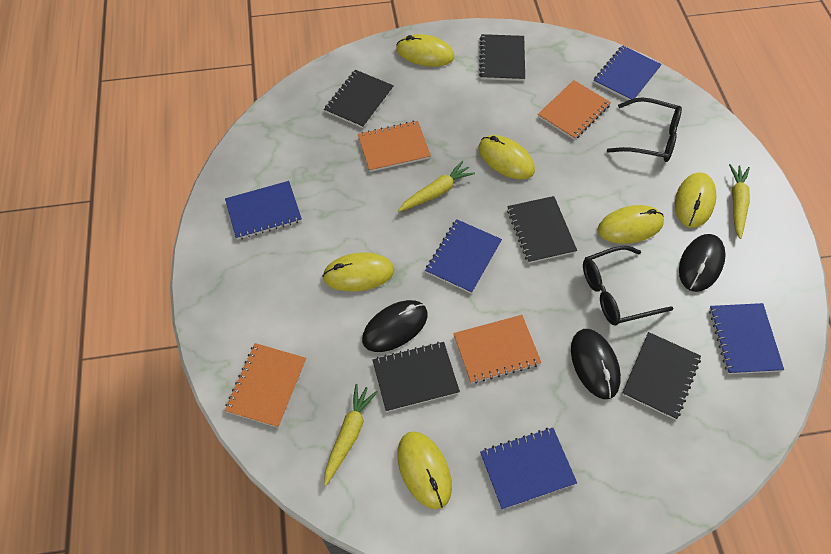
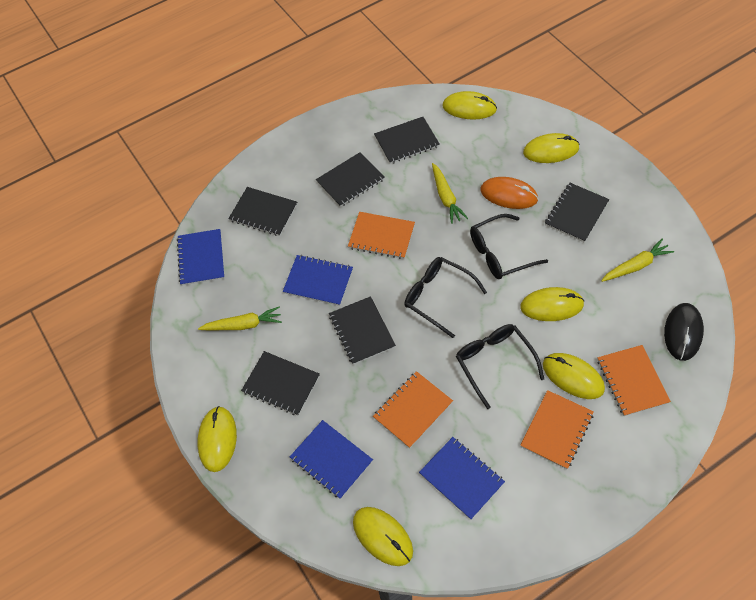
black glasses: 2 -> 3
black mouse: 3 -> 1
black notebook: 5 -> 6
blue notebook: 5 -> 4
orange mouse: 0 -> 1

